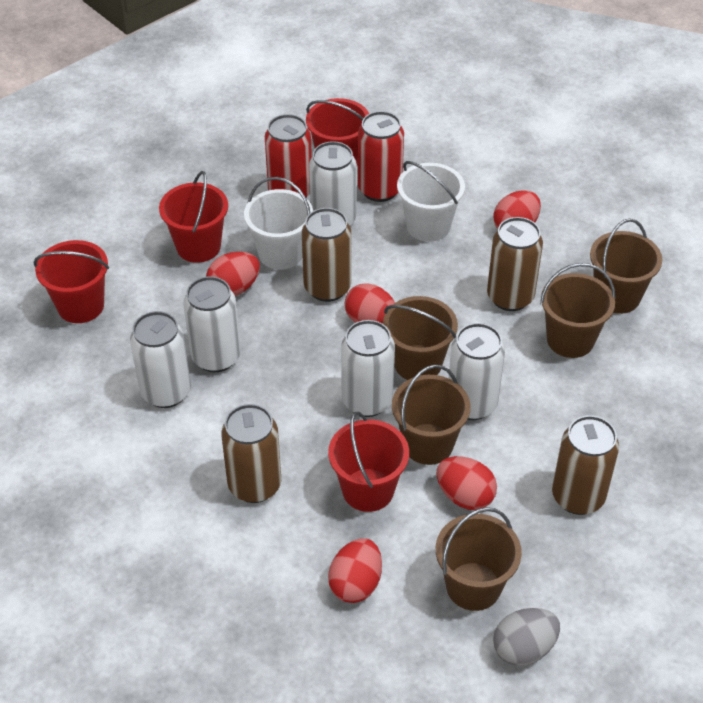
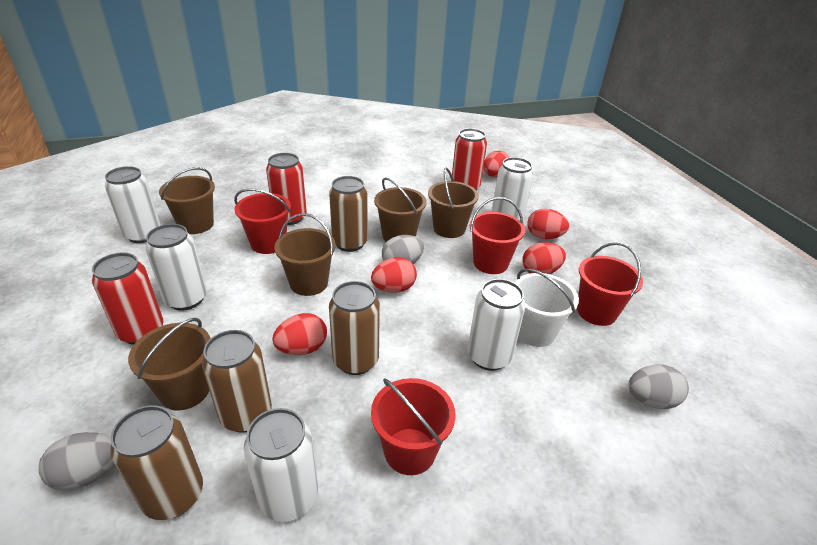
grey egg: 1 -> 3
red can: 2 -> 3
white bucket: 2 -> 1

